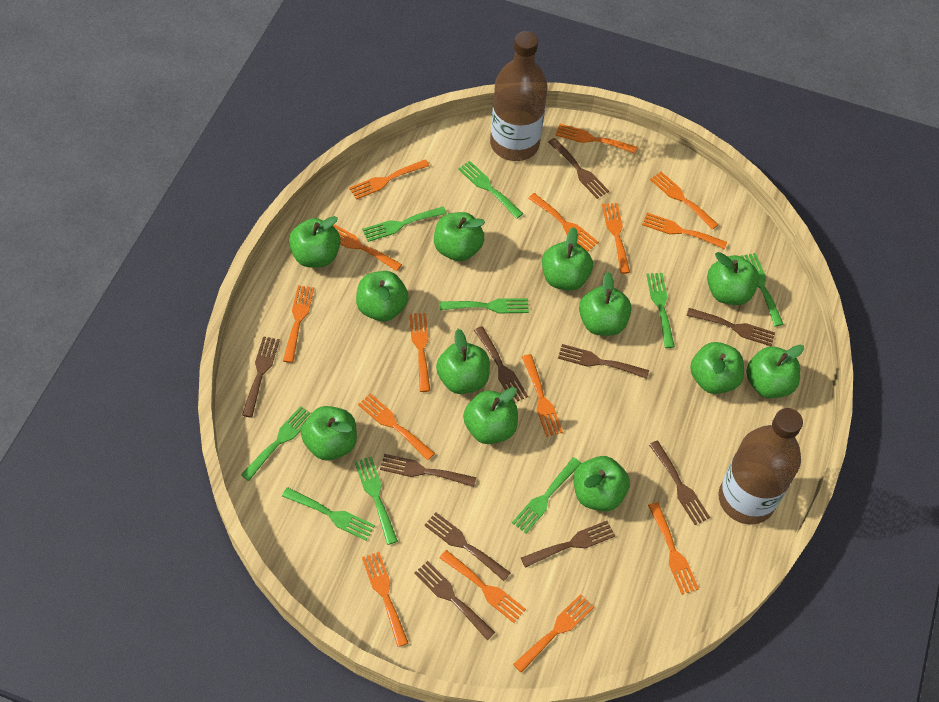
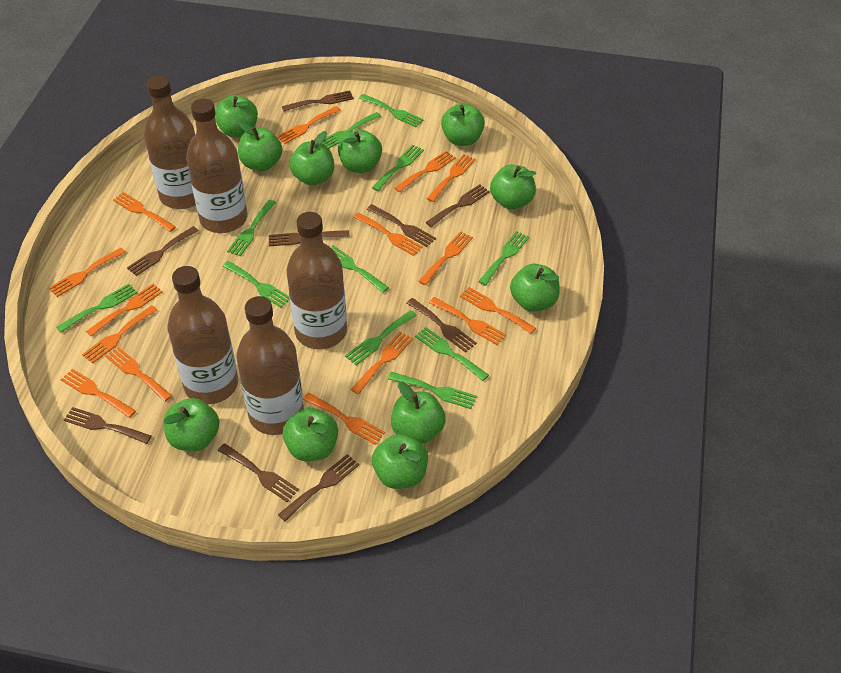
brown bottle: 2 -> 5
brown fork: 10 -> 9
green apple: 12 -> 11
green fork: 9 -> 11

